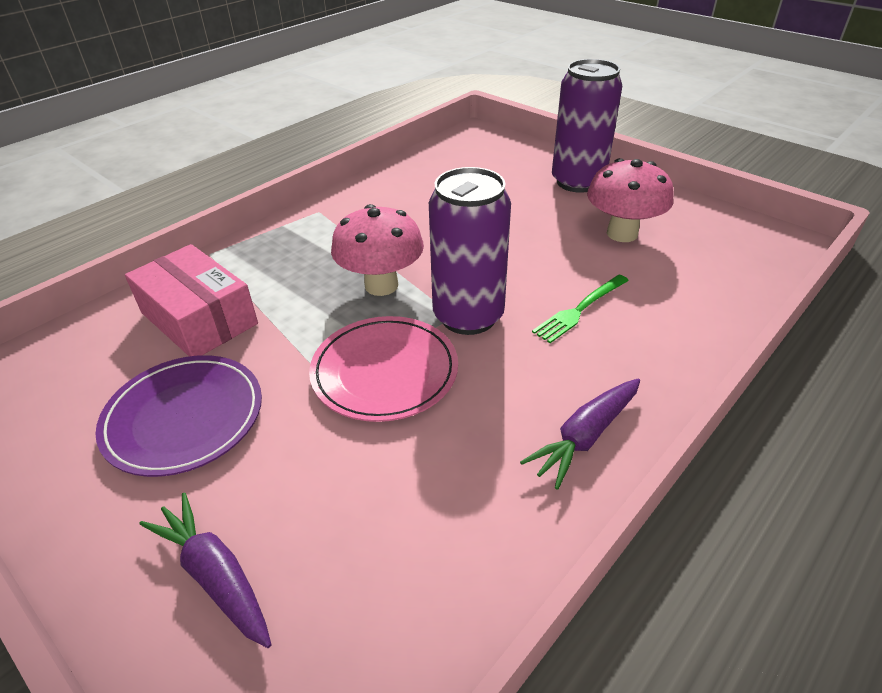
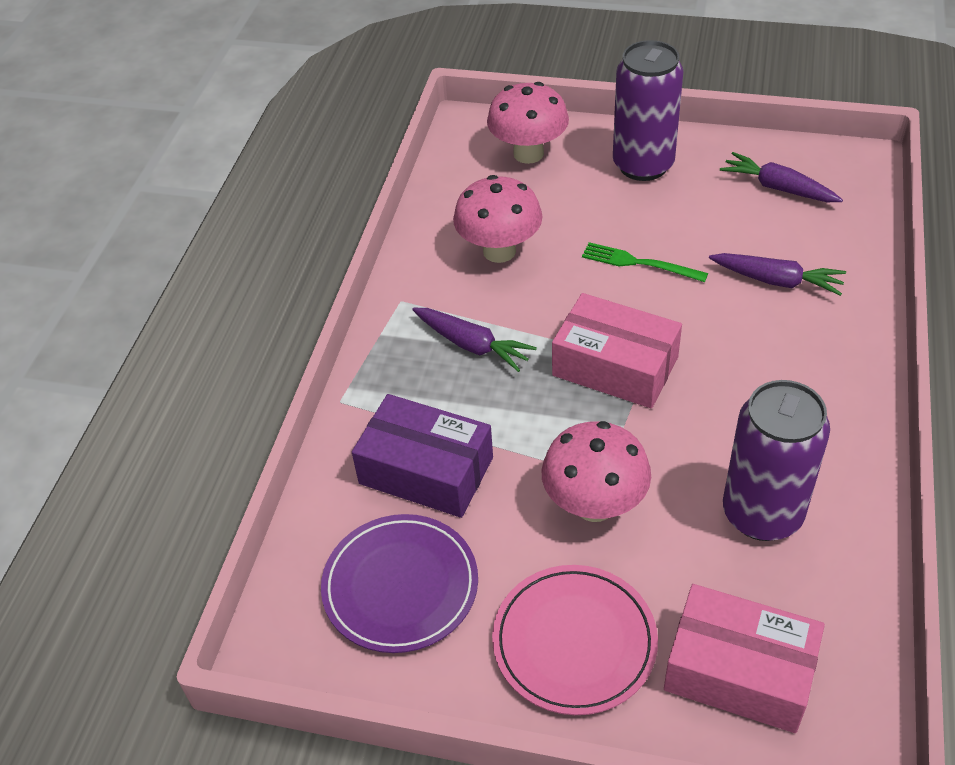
pink box: 1 -> 2
pink mushroom: 2 -> 3
purple box: 0 -> 1
purple carrot: 2 -> 3

